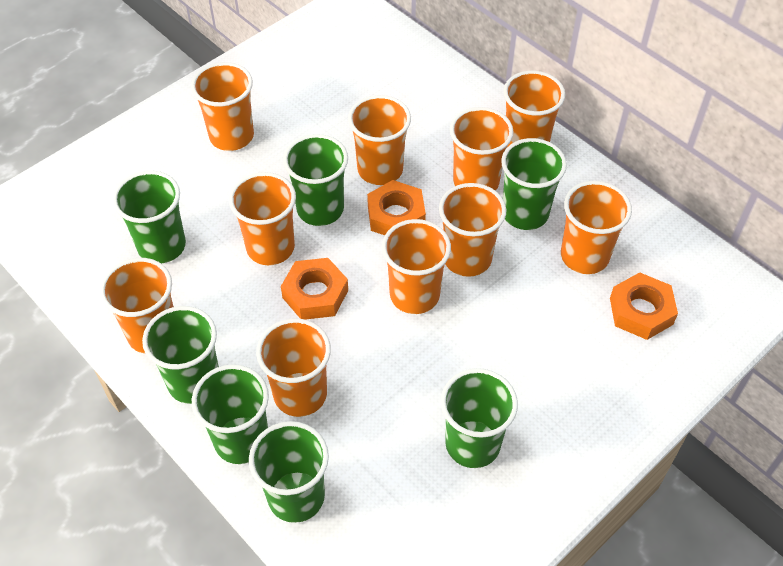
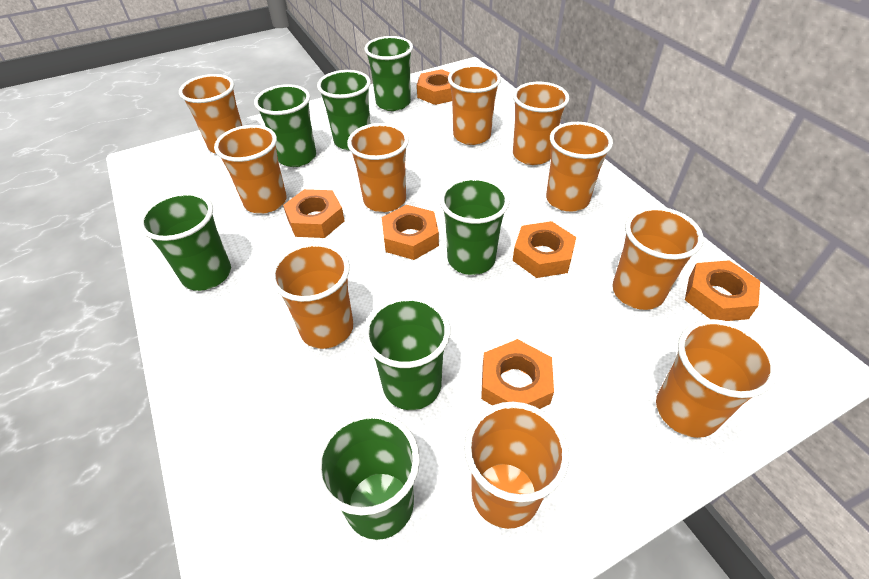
orange nut: 3 -> 6

